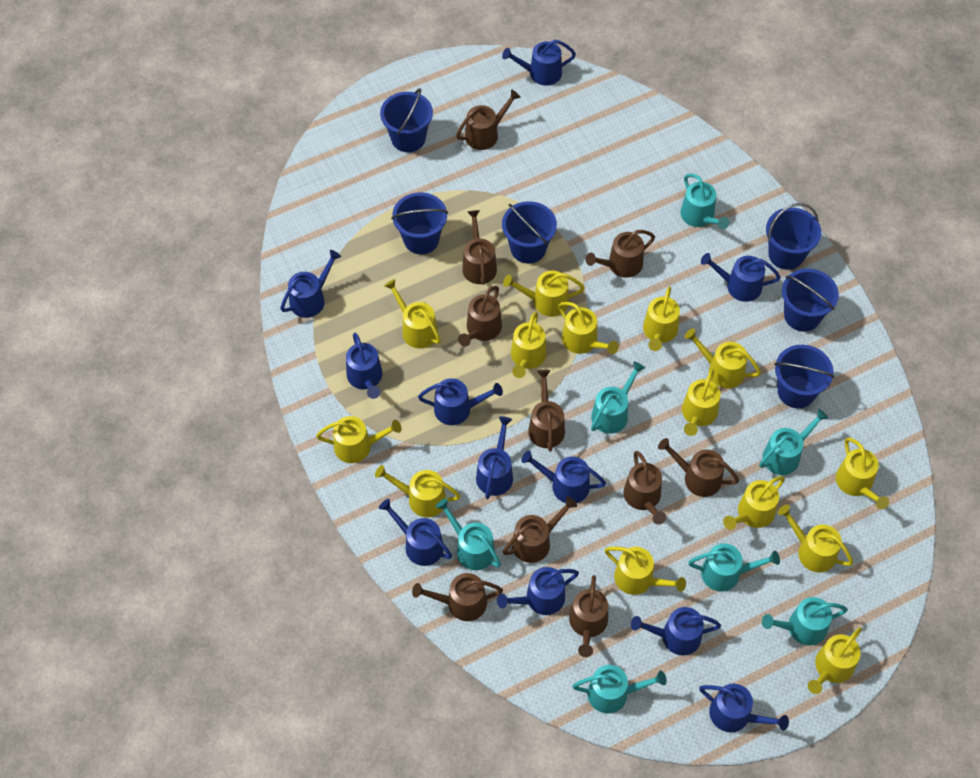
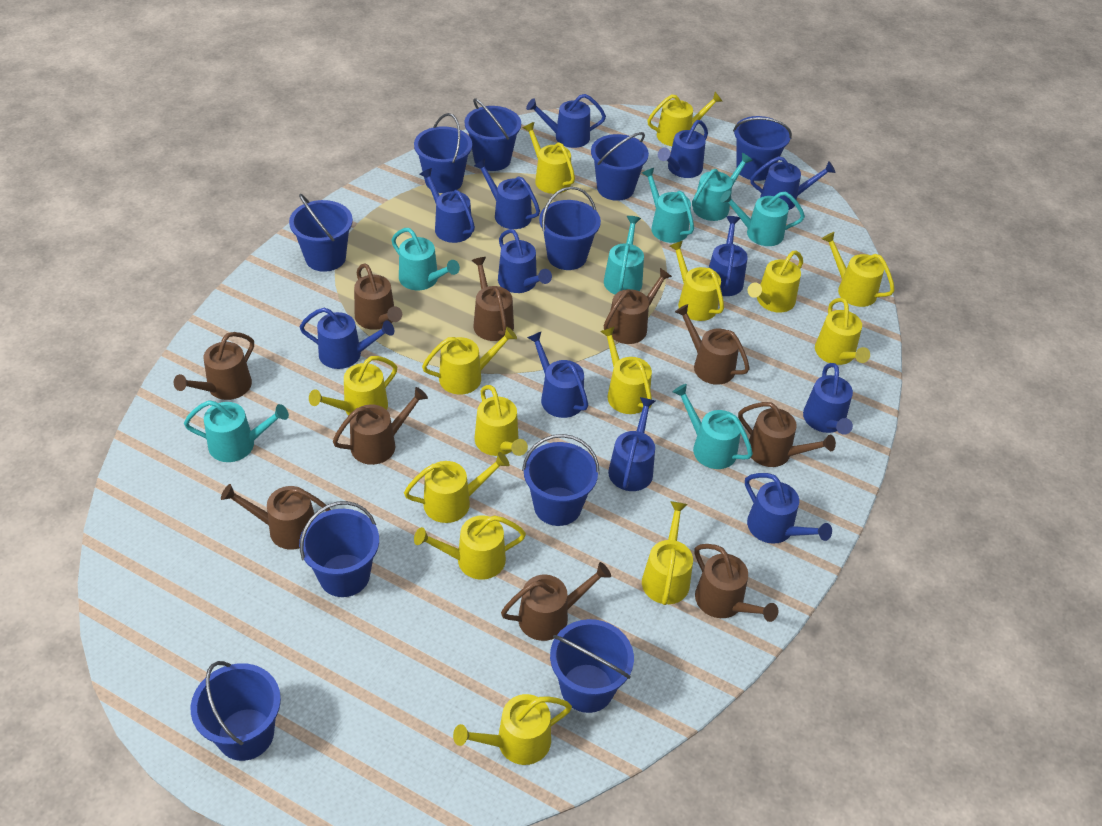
blue bucket: 6 -> 10
blue watering can: 11 -> 12

